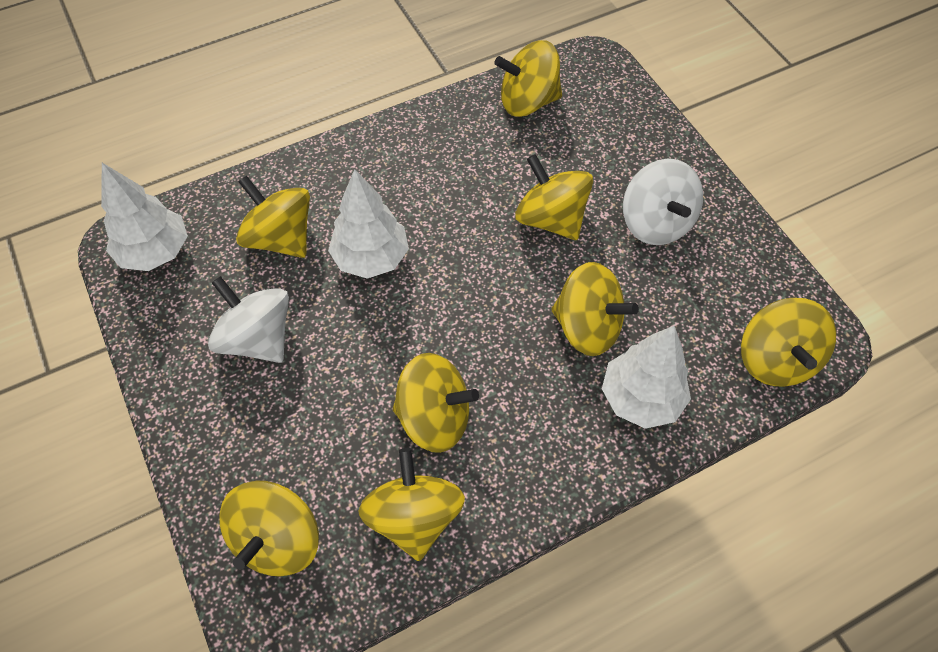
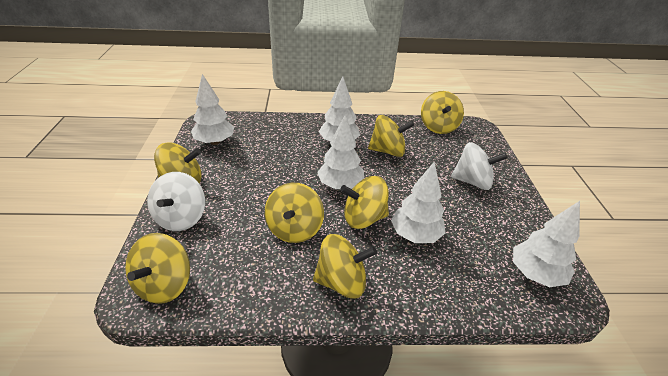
white tree: 3 -> 5
yellow spinning top: 8 -> 7

